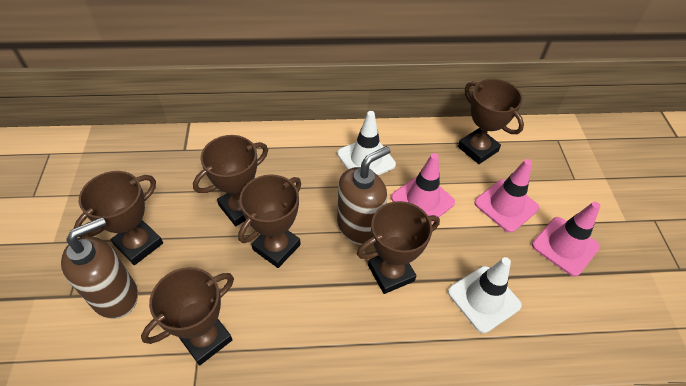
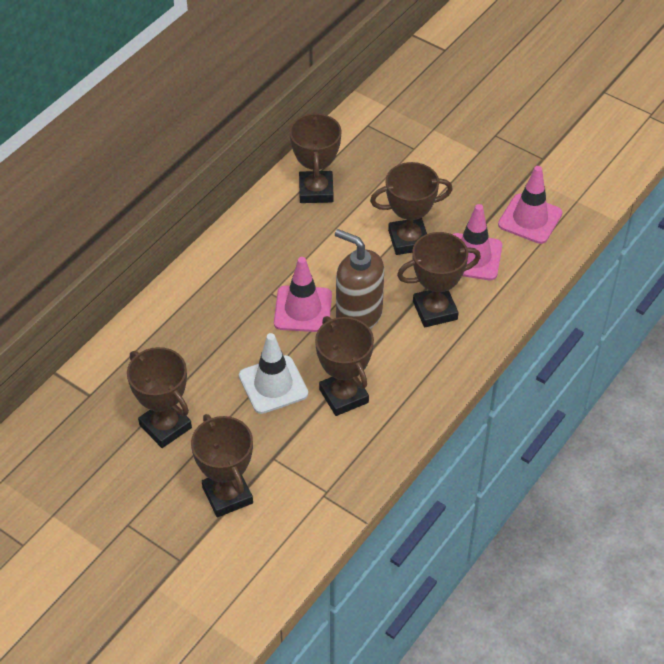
brown soap dispenser: 2 -> 1
white traffic cone: 2 -> 1

